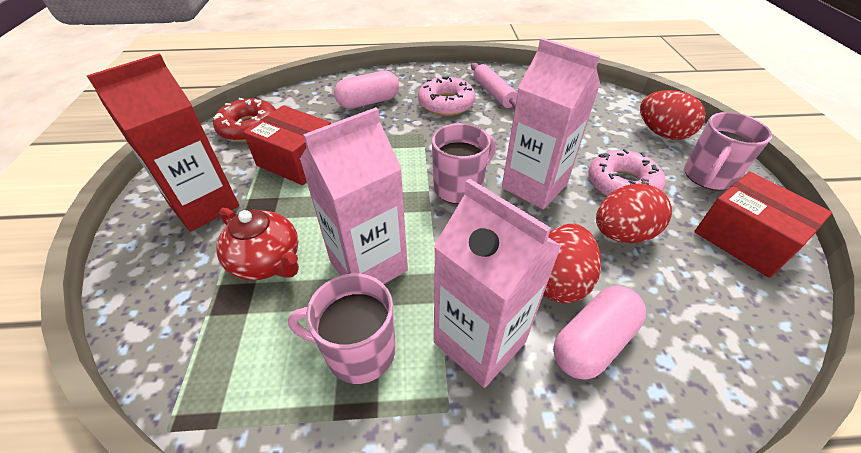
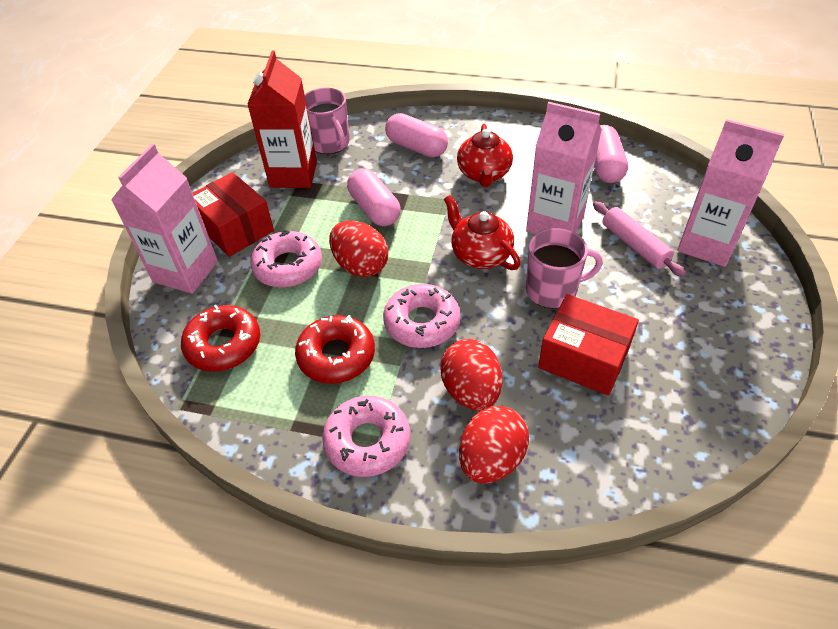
pink capsule: 2 -> 3
pink donut: 2 -> 3
pink mug: 3 -> 2
red donut: 1 -> 2
red teapot: 1 -> 2

